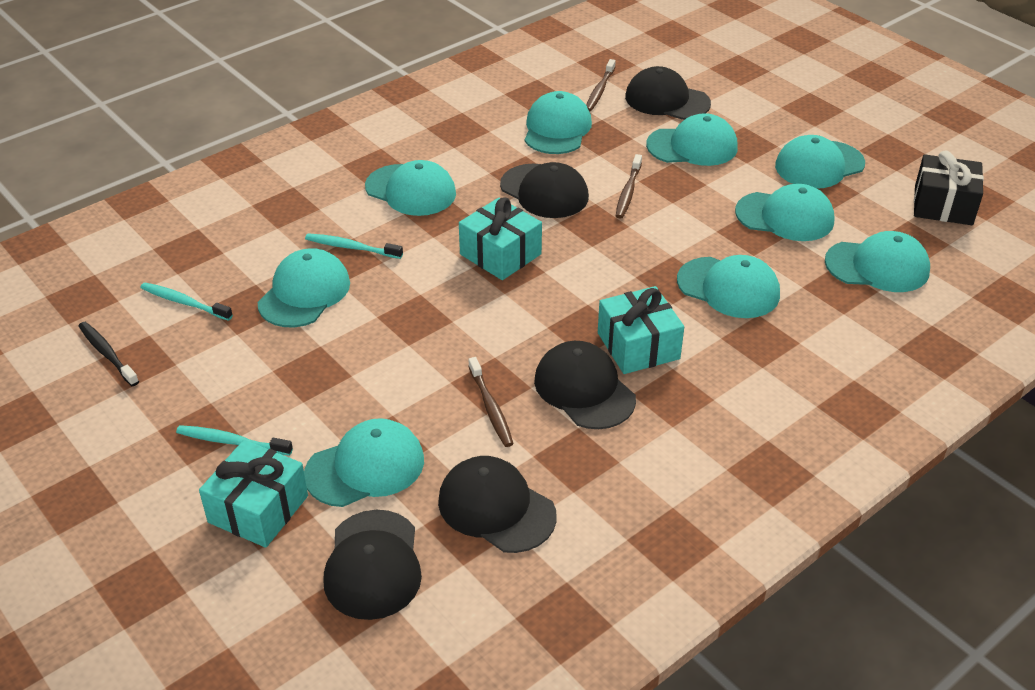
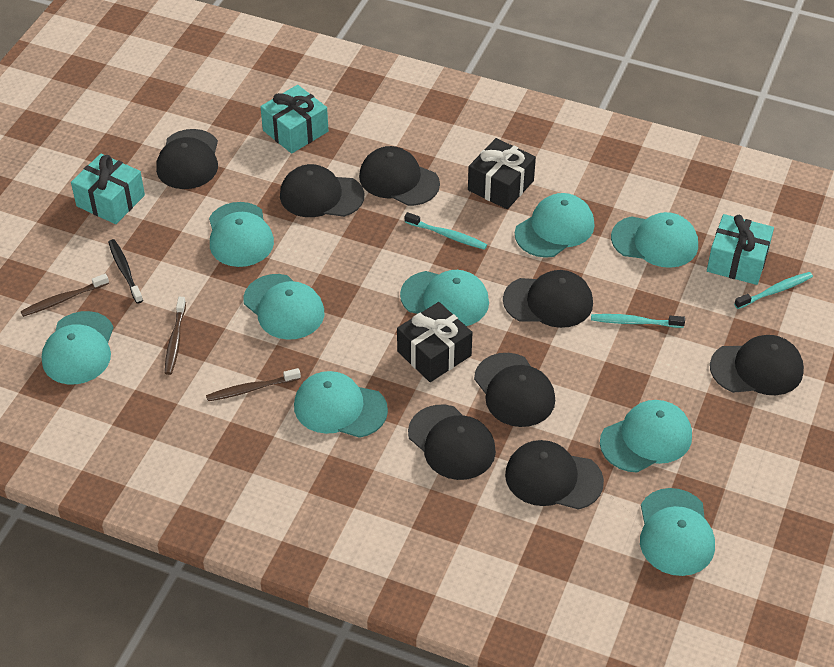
black cap: 5 -> 8
black gift: 1 -> 2

